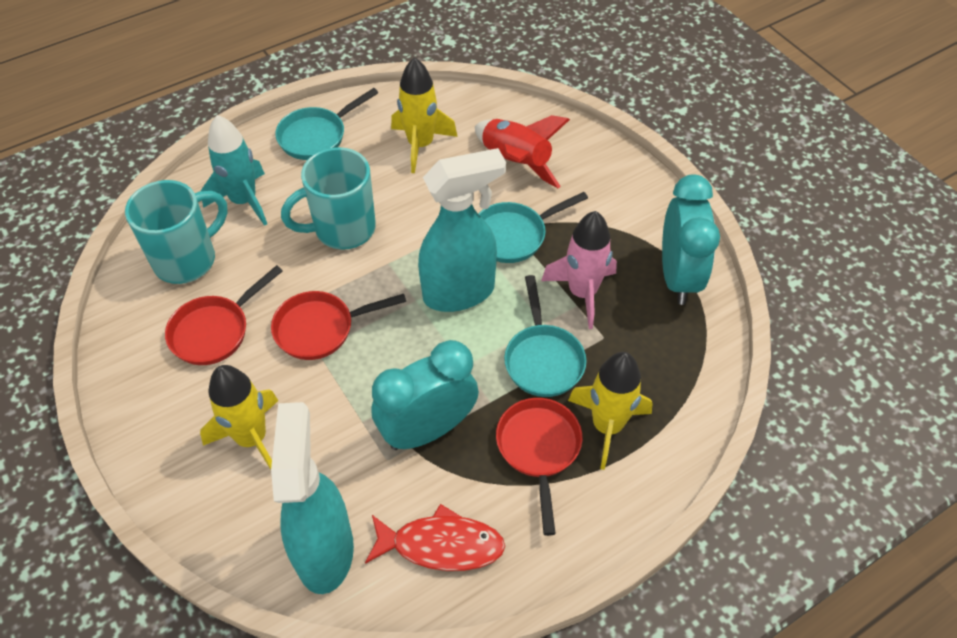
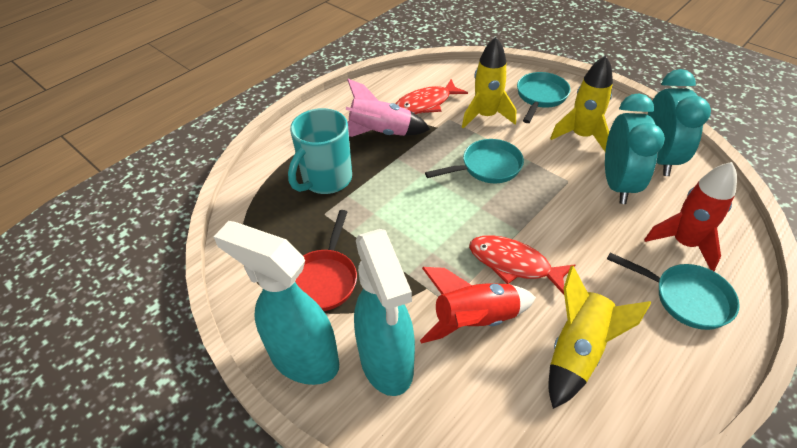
red fish: 1 -> 2
red pan: 3 -> 1
red rocket: 1 -> 2
turquoise mug: 2 -> 1
turquoise rocket: 1 -> 0

